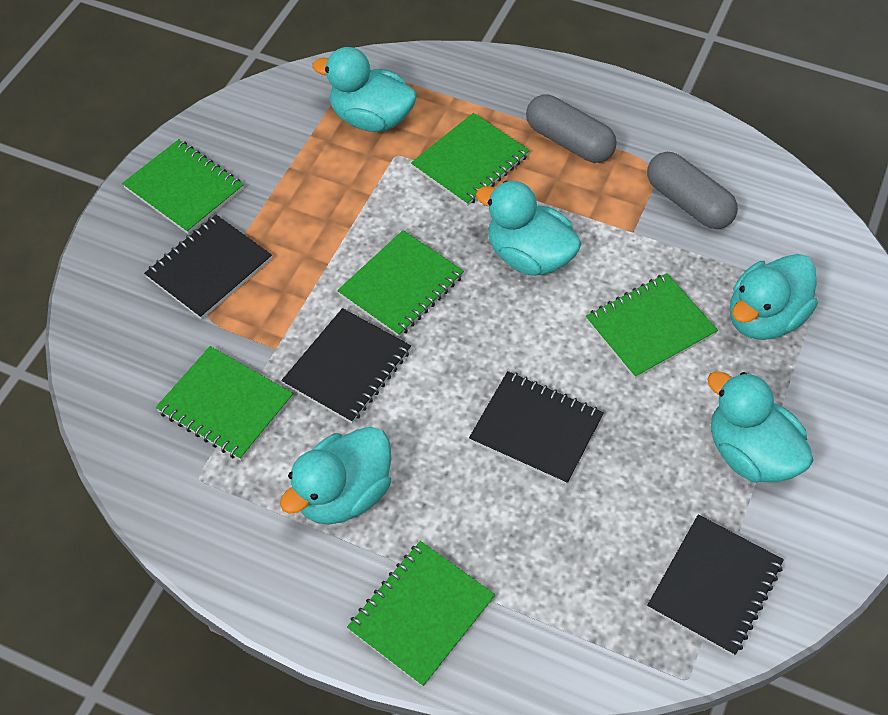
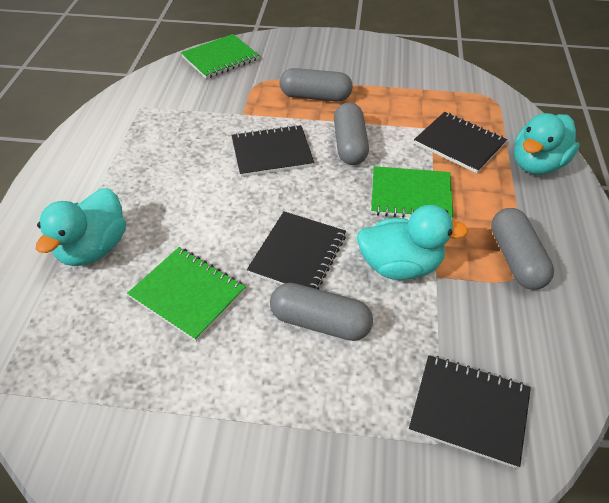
green notebook: 6 -> 3
grey capsule: 2 -> 4
turquoise duck: 5 -> 3

